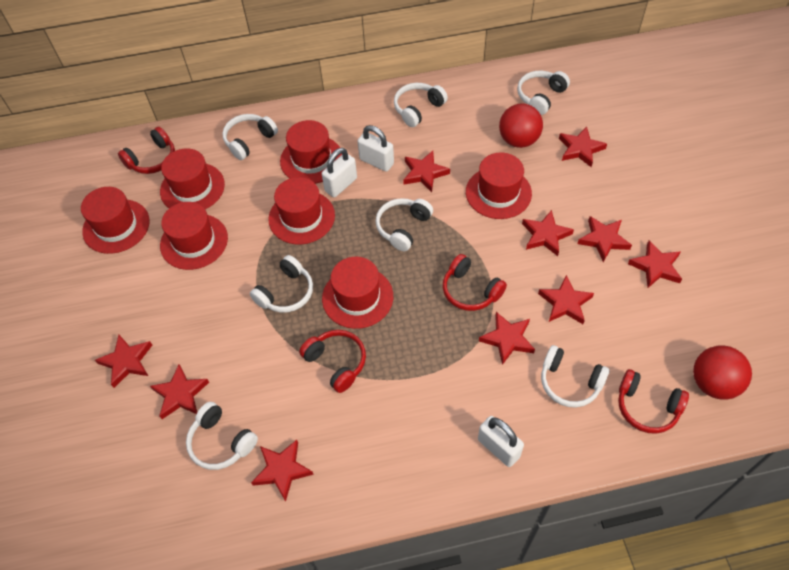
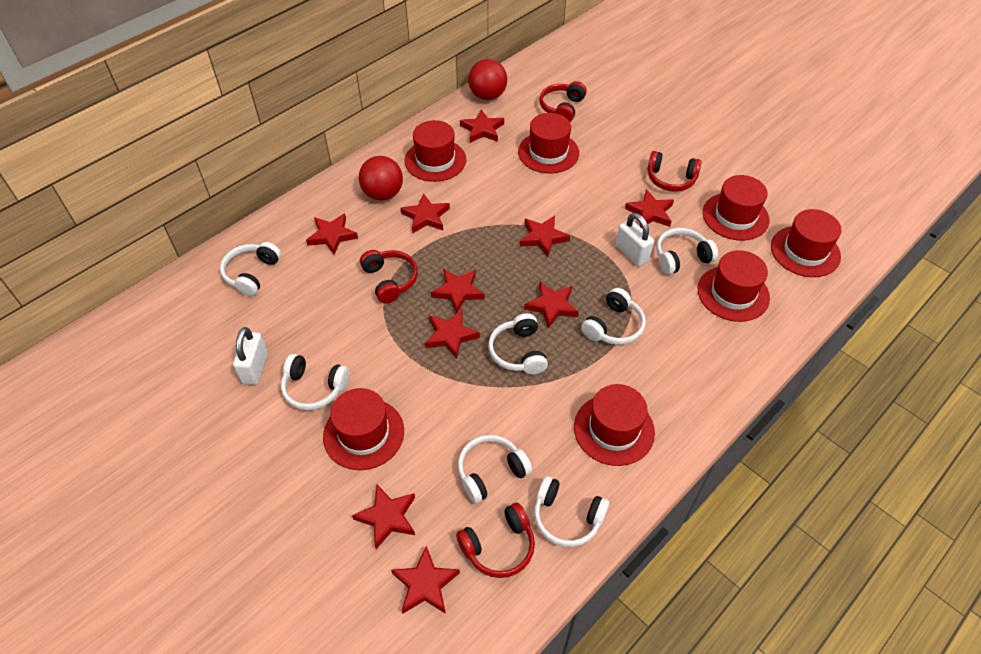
white padlock: 3 -> 2

